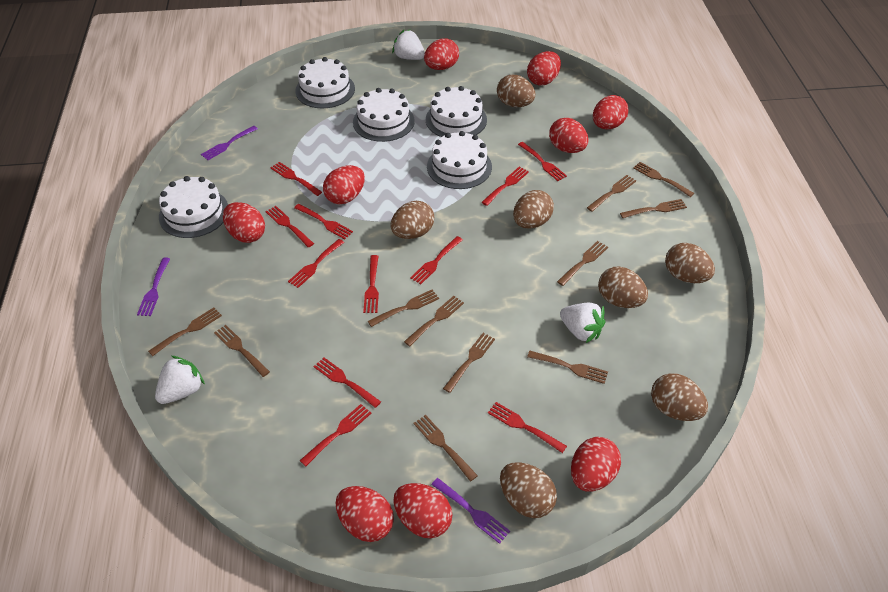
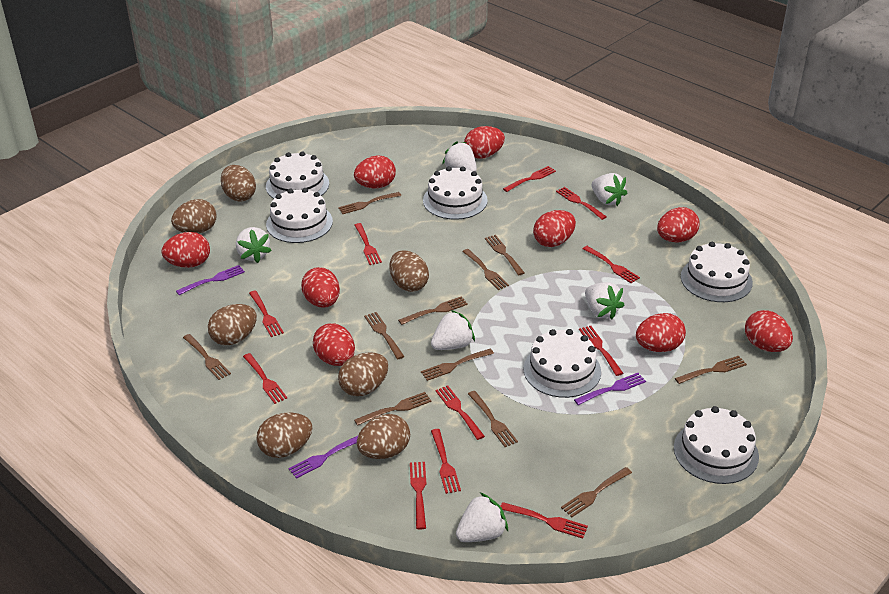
white cake: 5 -> 6
white strawberry: 3 -> 6

